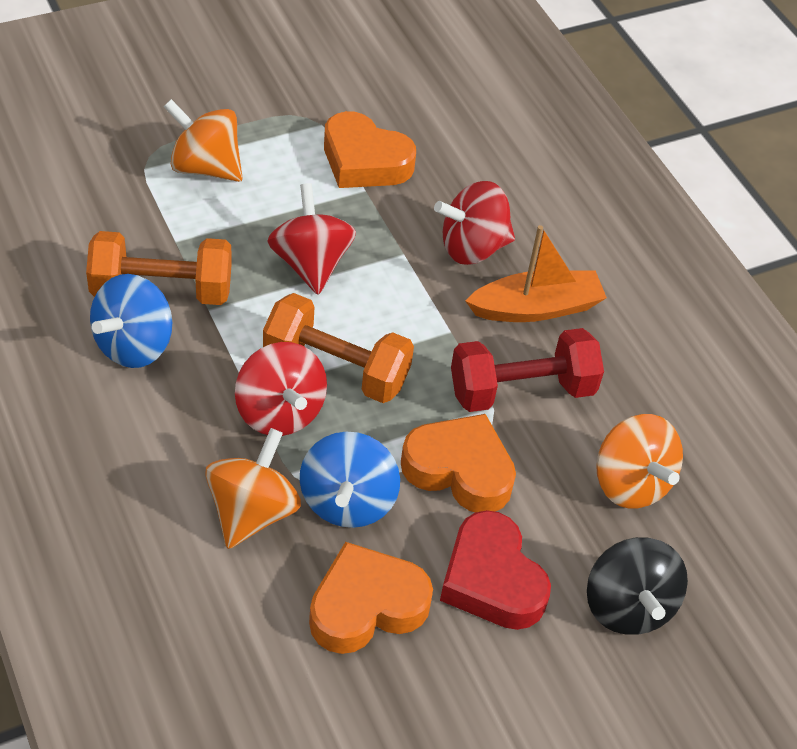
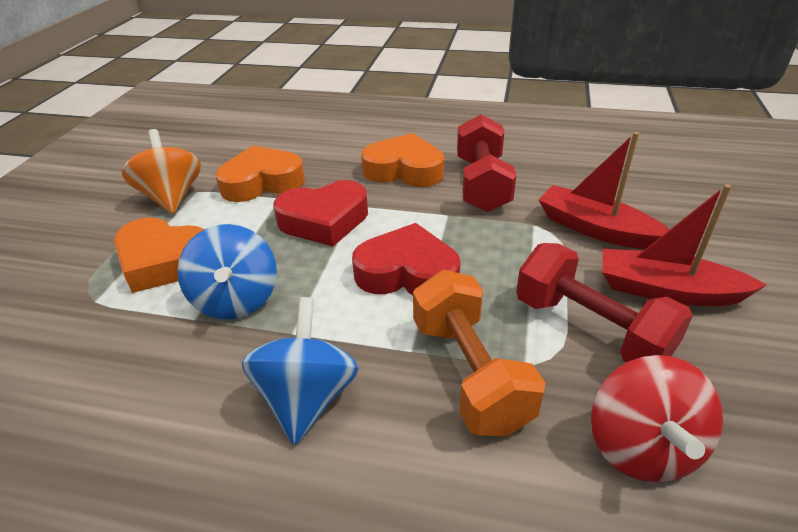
black spinning top: 1 -> 0
orange boat: 1 -> 0
orange dumbbell: 2 -> 1
orange spinning top: 3 -> 1
red boat: 0 -> 2
red dumbbell: 1 -> 2
red heart: 1 -> 2
red spinning top: 3 -> 1

